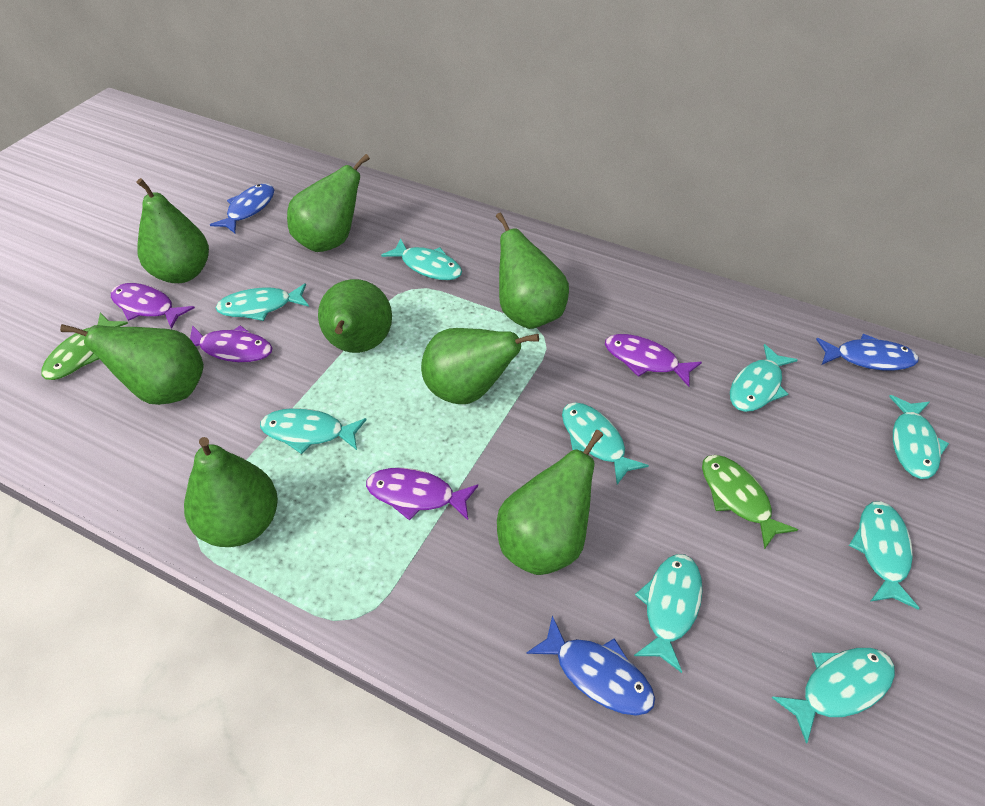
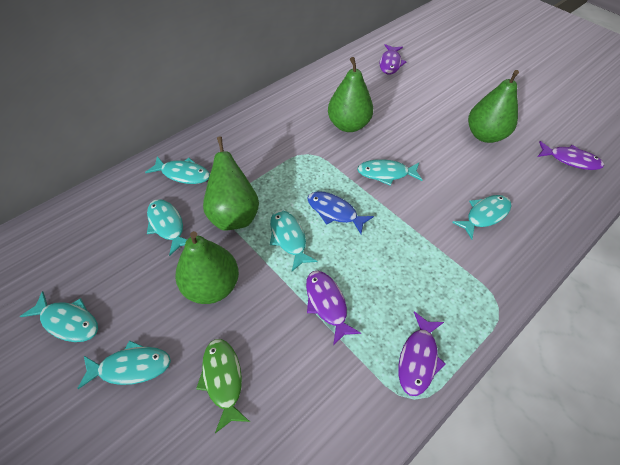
blue fish: 3 -> 1
green fish: 2 -> 1
green pear: 8 -> 4
turquoise fish: 9 -> 7

